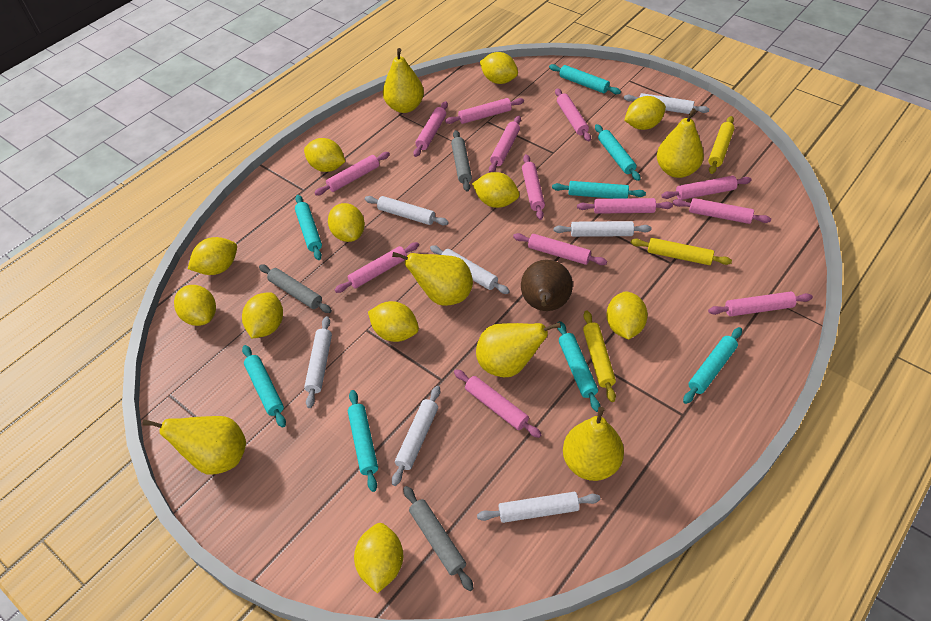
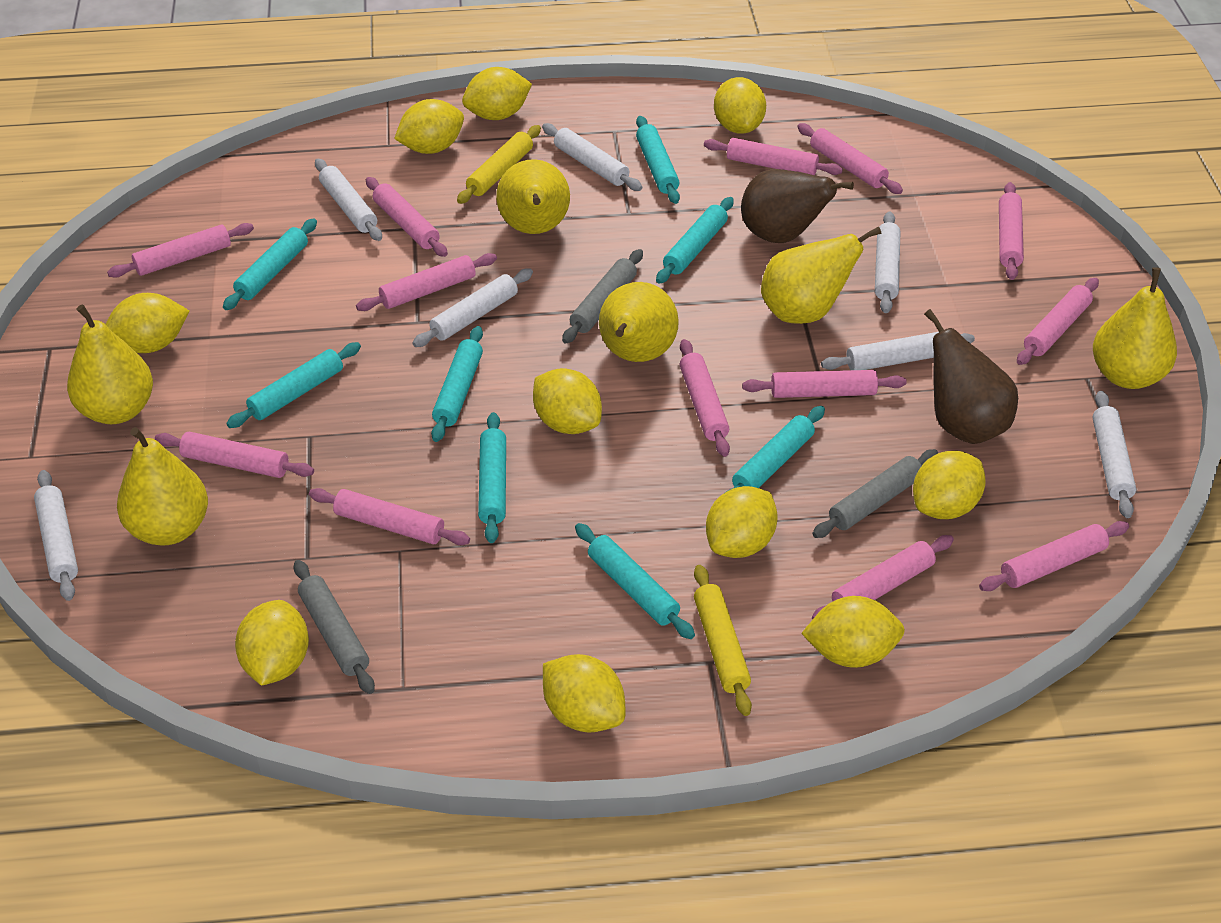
brown pear: 1 -> 2
yellow lemon: 11 -> 10
yellow rolling pin: 3 -> 2

